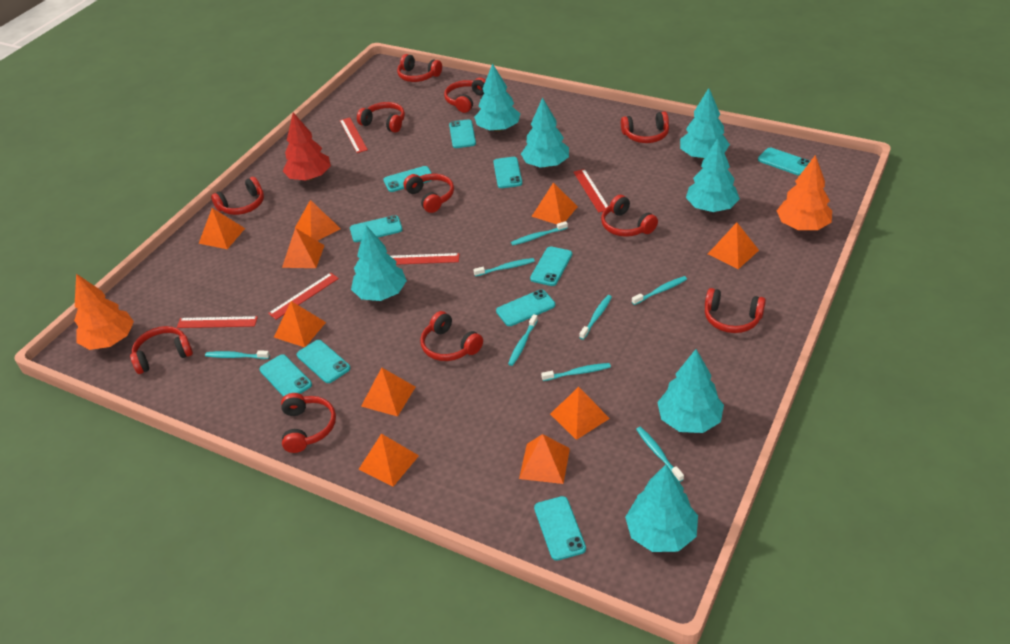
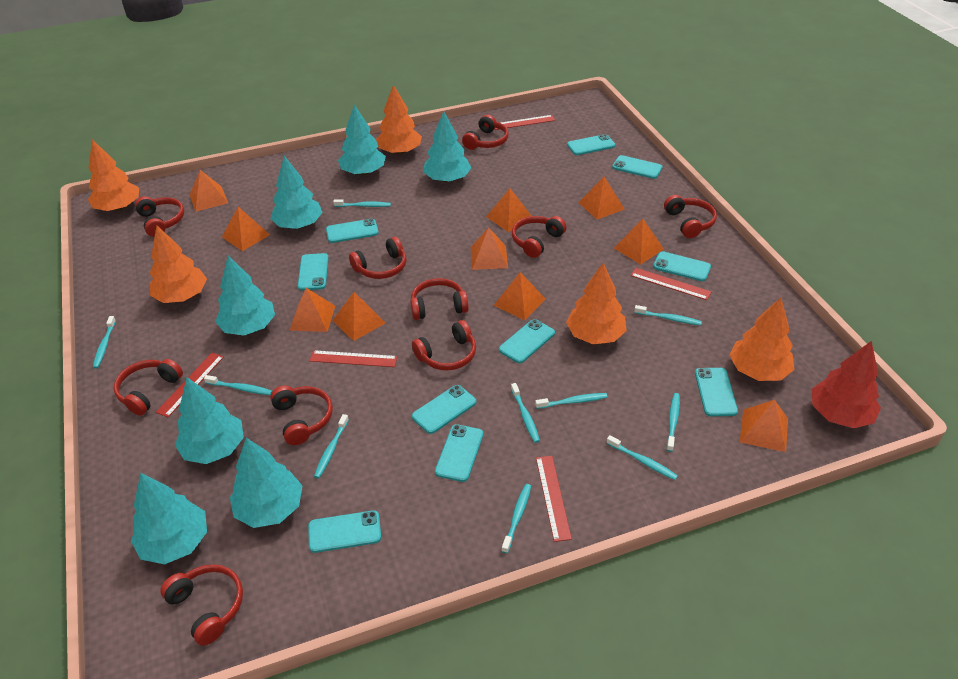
orange tree: 2 -> 5
red headphones: 11 -> 10
turquoise toothbrush: 8 -> 10

